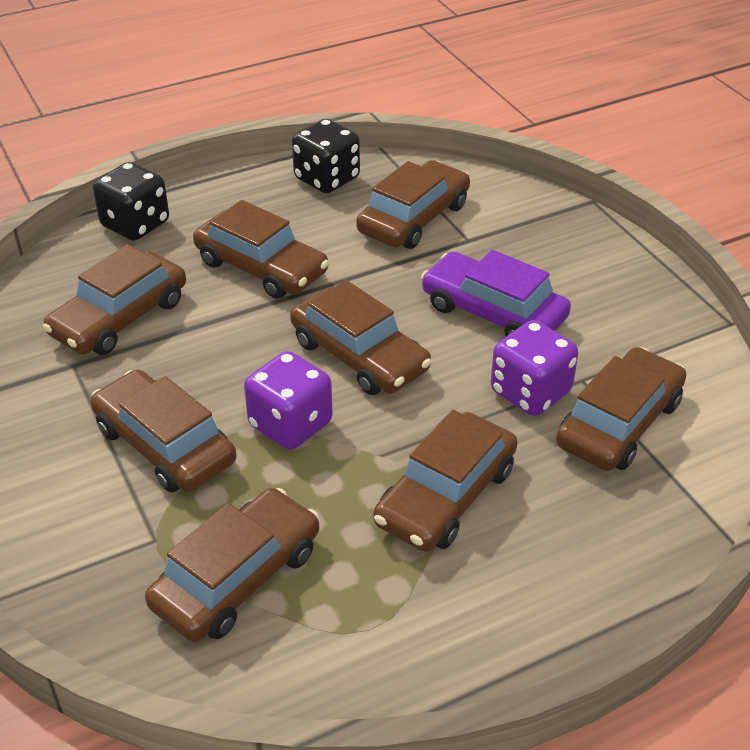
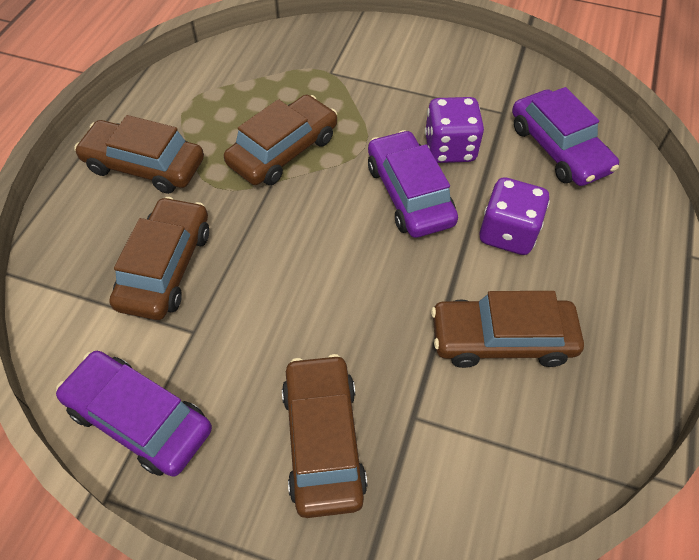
black dice: 2 -> 0
brown car: 8 -> 5
purple car: 1 -> 3

